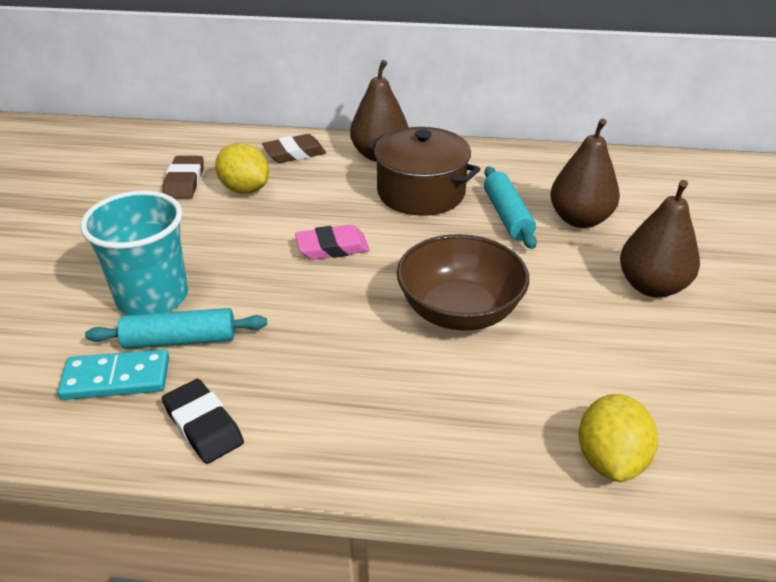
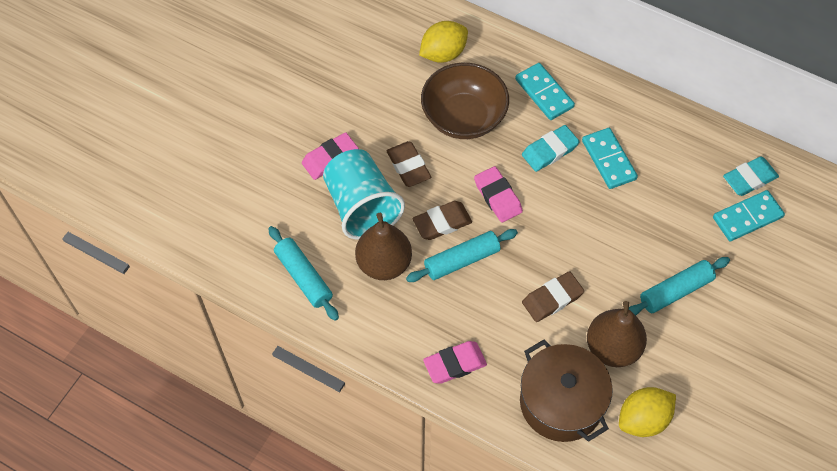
black eraser: 1 -> 0
brown eraser: 2 -> 3
brown pear: 3 -> 2
pink eraser: 1 -> 3
turquoise domino: 1 -> 3
turquoise eraser: 0 -> 2
turquoise rolling pin: 2 -> 3

